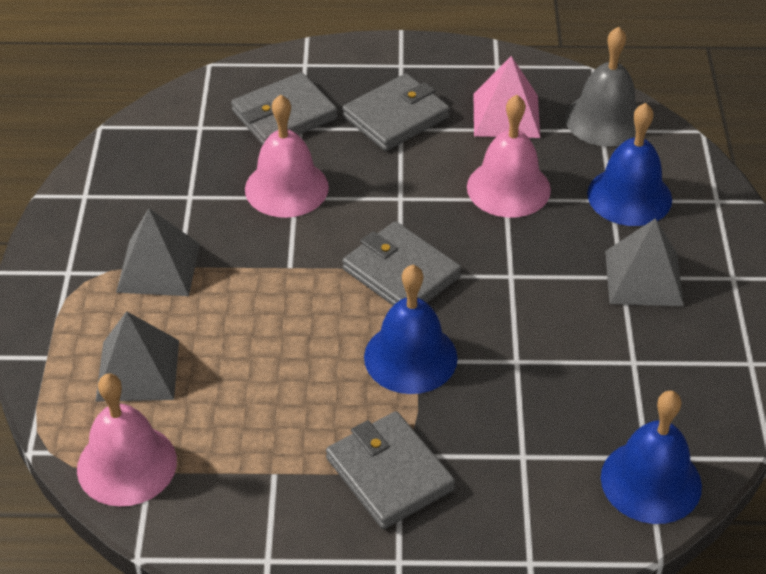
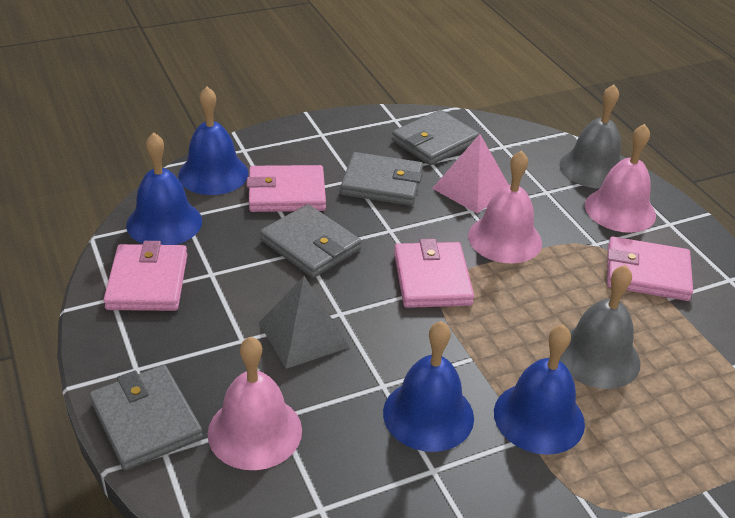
blue bell: 3 -> 4
grey bell: 1 -> 2
grey pyramid: 3 -> 1
pink wallet: 0 -> 4

